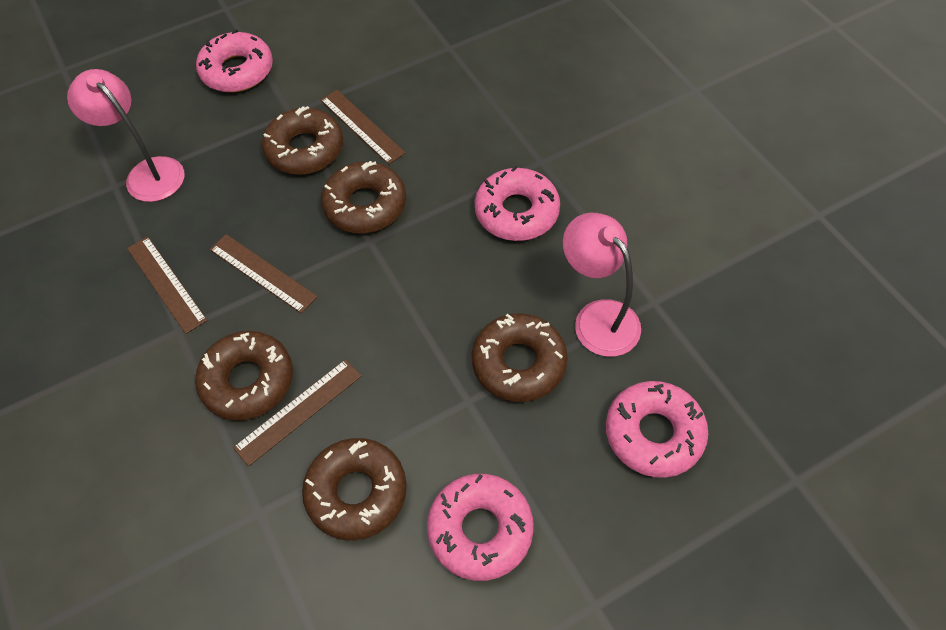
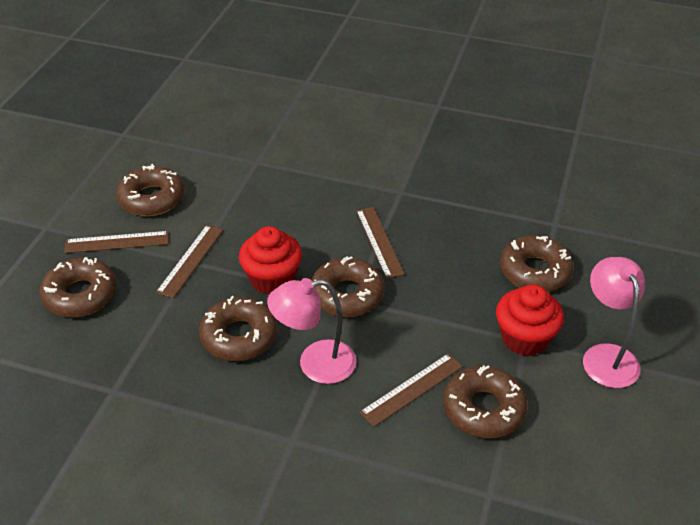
brown donut: 5 -> 6
pink donut: 4 -> 0
red cupcake: 0 -> 2

